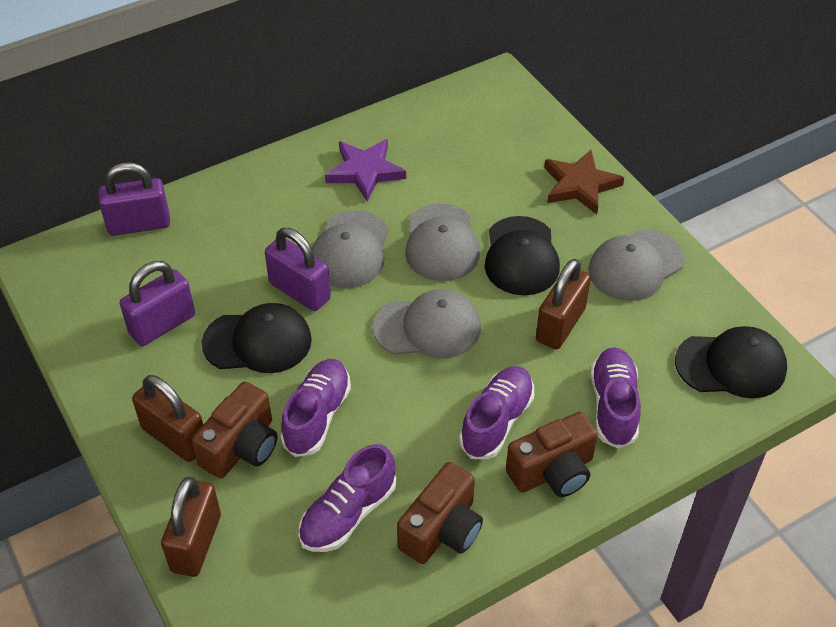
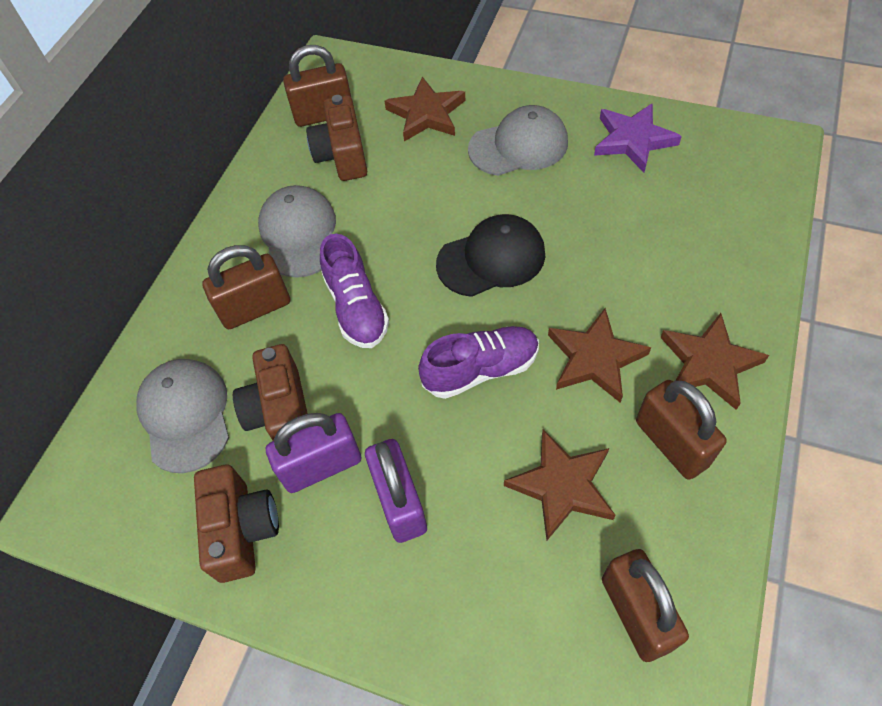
black cap: 3 -> 1
brown padlock: 3 -> 4
brown star: 1 -> 4
grey cap: 4 -> 3
purple padlock: 3 -> 2
purple shoe: 4 -> 2

